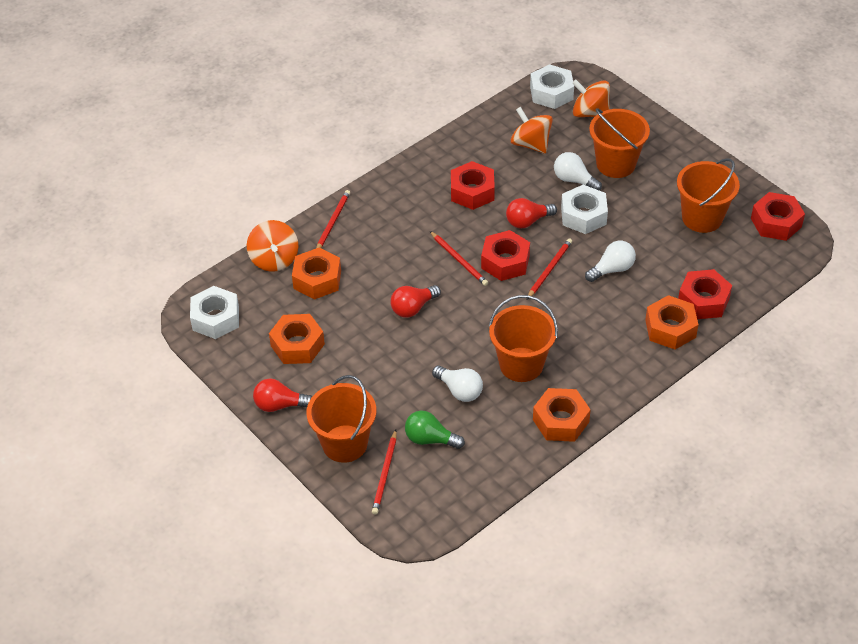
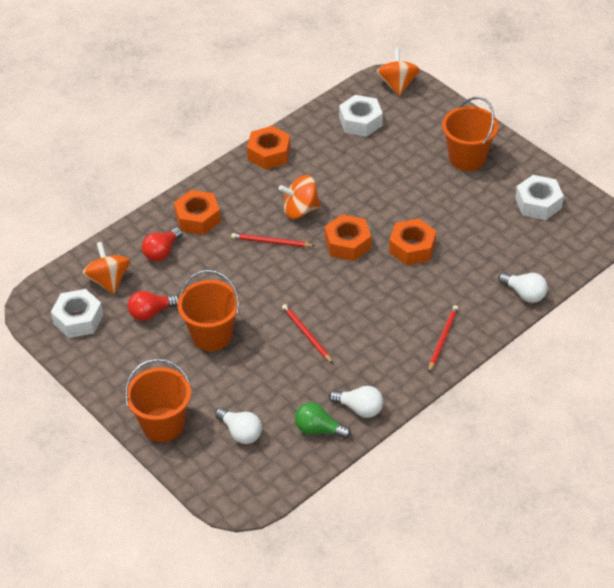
orange bucket: 4 -> 3
red light bulb: 3 -> 2
red nut: 4 -> 0
red pencil: 4 -> 3

